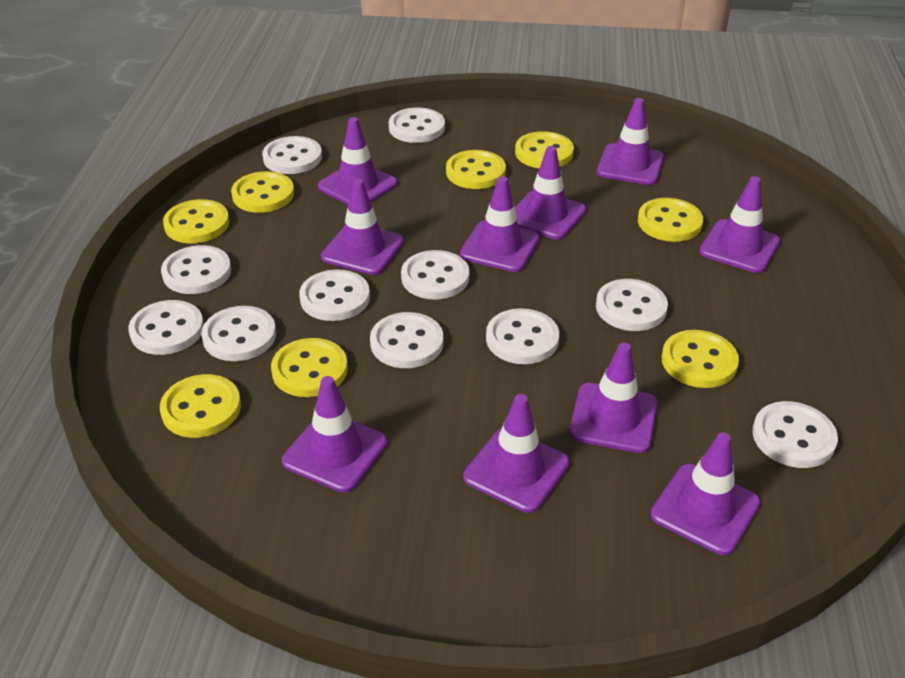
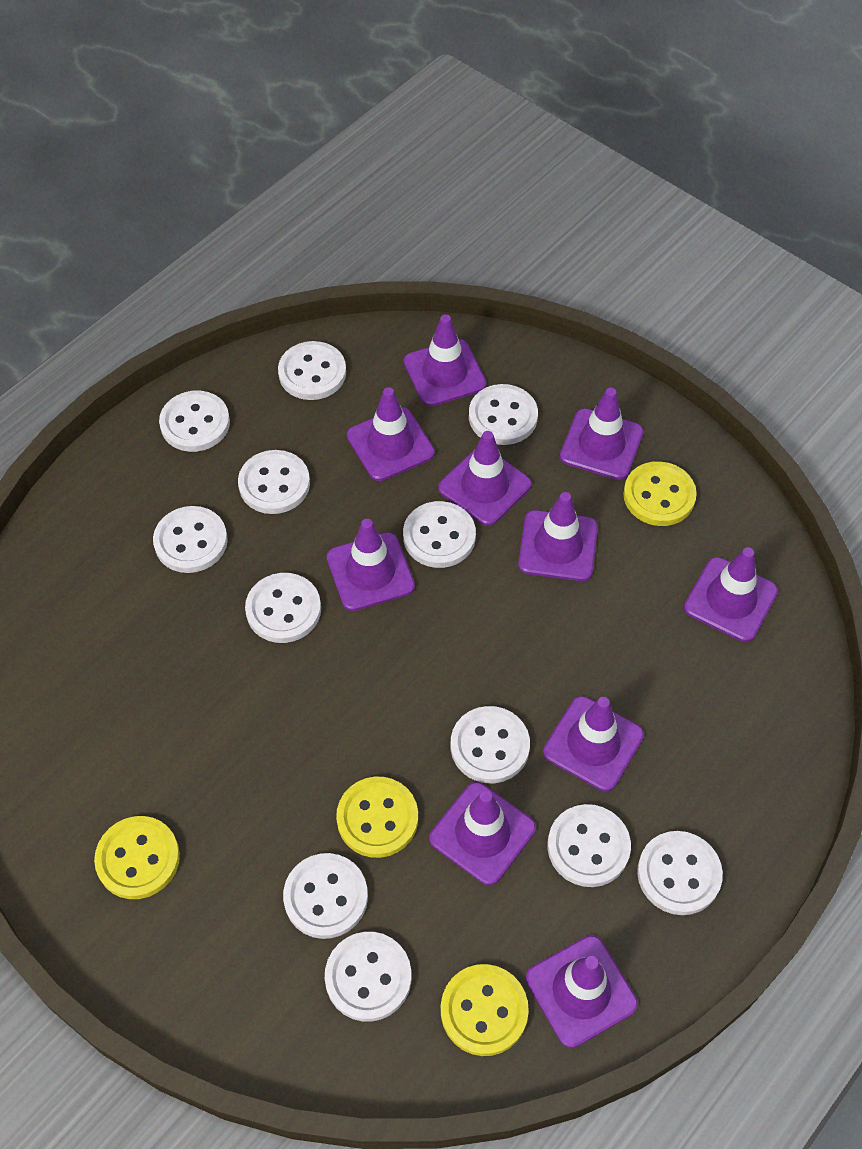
white button: 11 -> 12
yellow button: 8 -> 4

